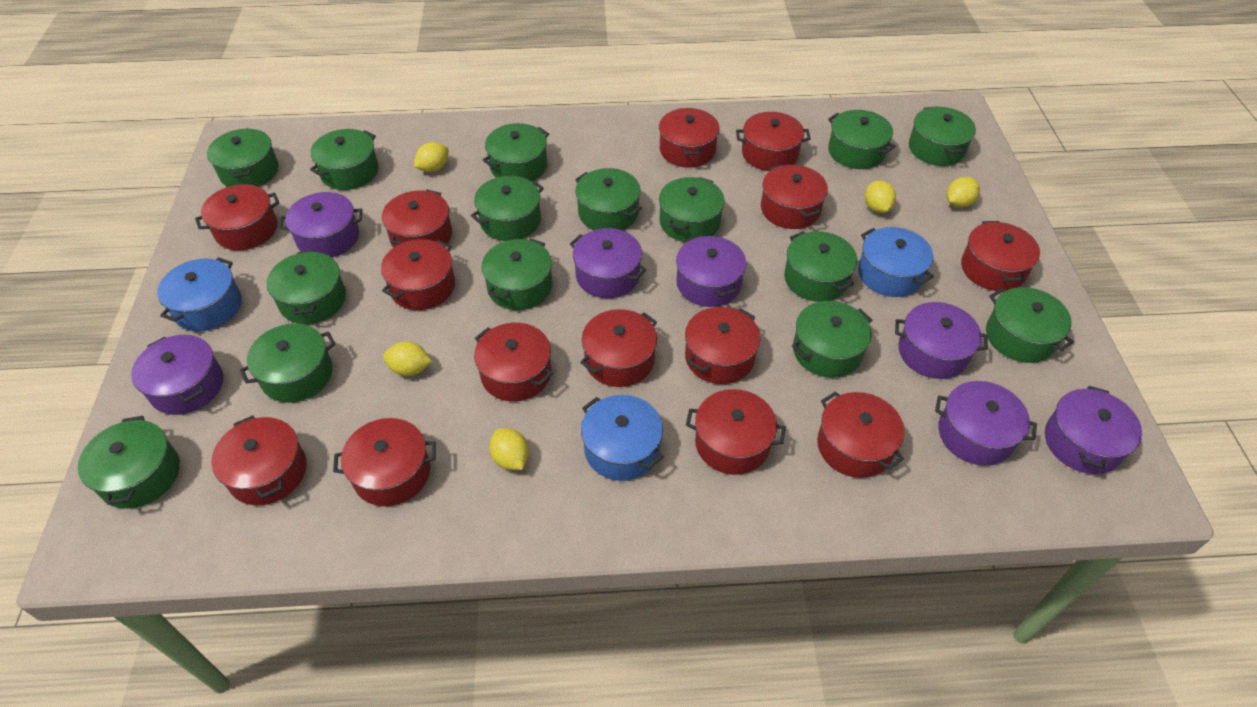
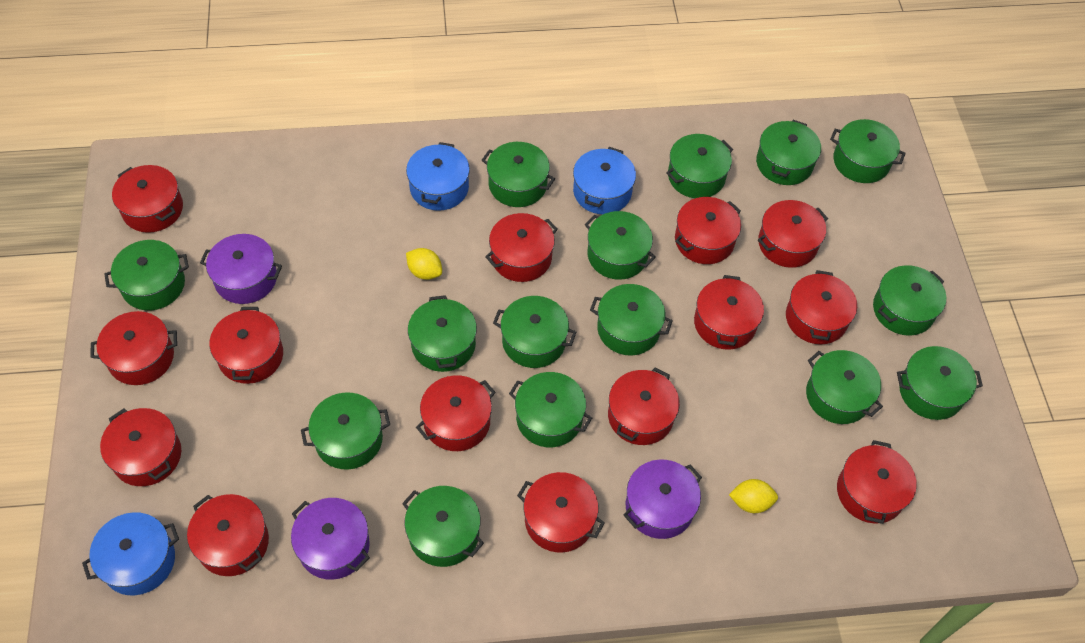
purple pot: 7 -> 3
yellow lemon: 5 -> 2

